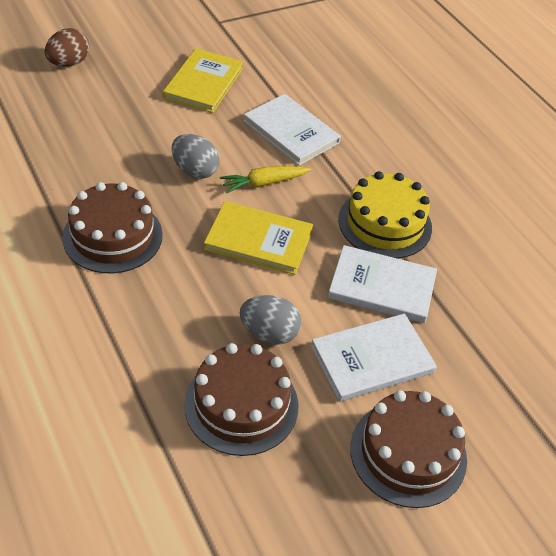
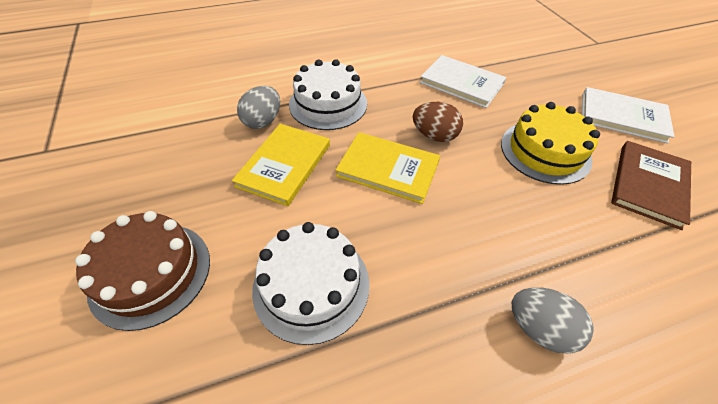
brown book: 0 -> 1
brown cake: 3 -> 1
white book: 3 -> 2
white cake: 0 -> 2
yellow carrot: 1 -> 0

